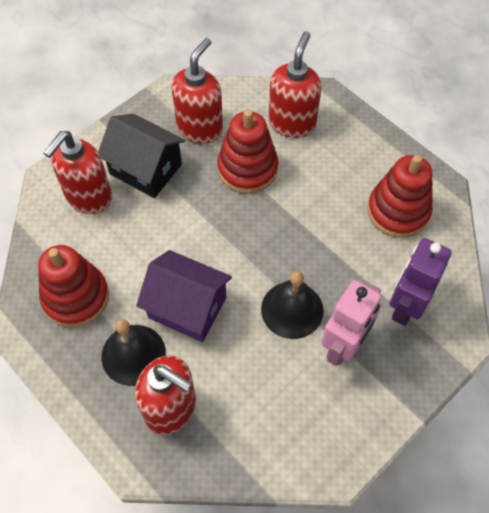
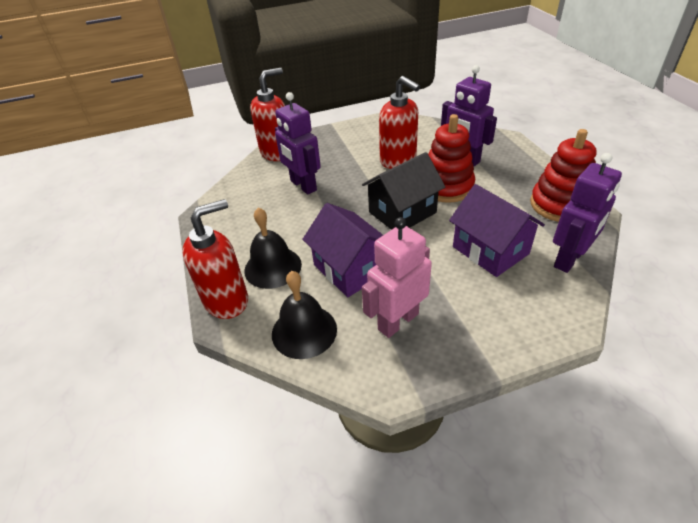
purple house: 1 -> 2
purple robot: 1 -> 3
red soap dispenser: 4 -> 3
red stacking toy: 3 -> 2

